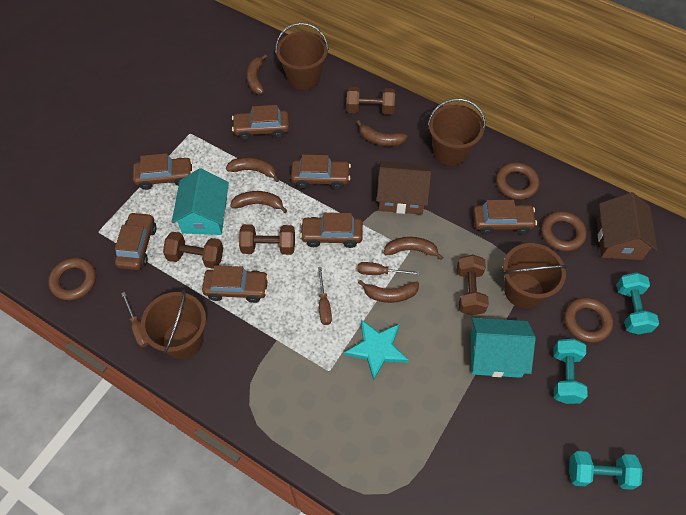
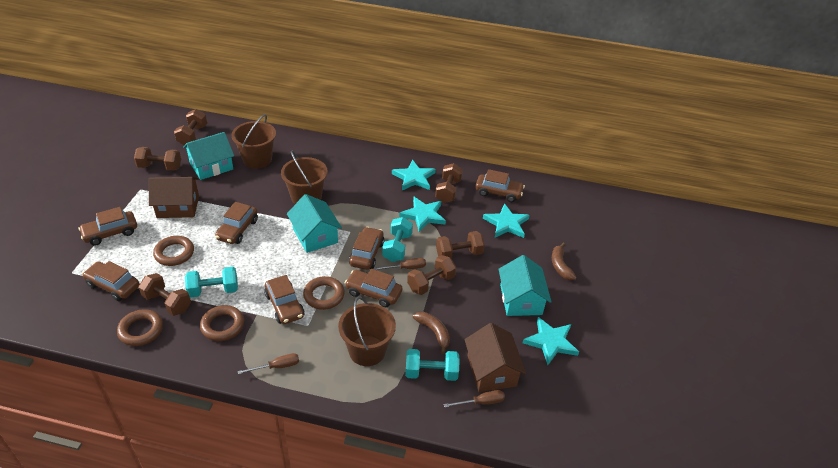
brown banana: 6 -> 2
brown bucket: 4 -> 3
brown dumbbell: 4 -> 6
turquoise house: 2 -> 3
turquoise star: 1 -> 4

